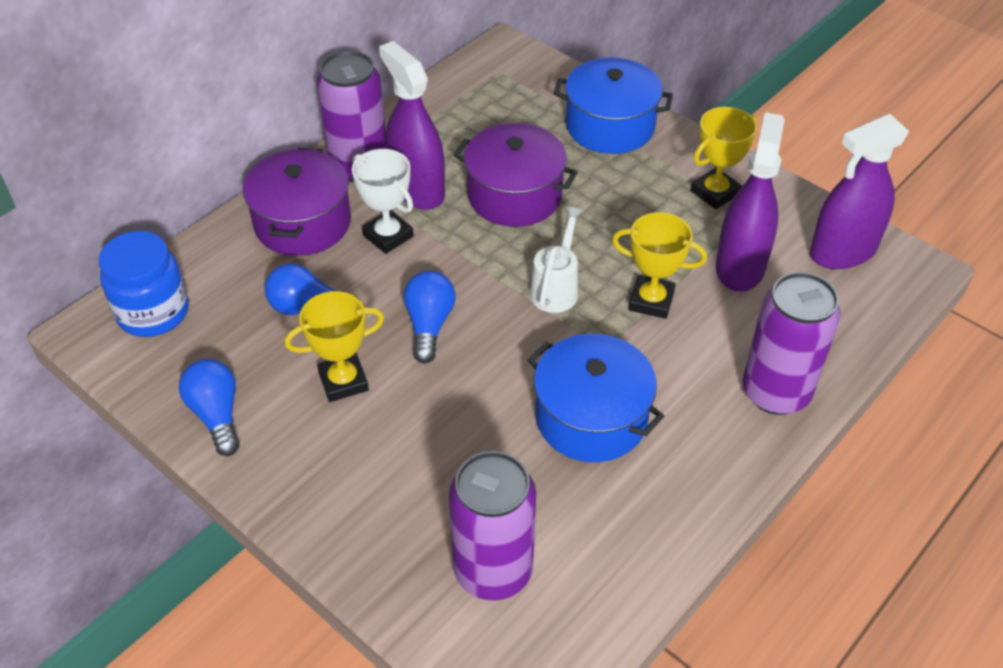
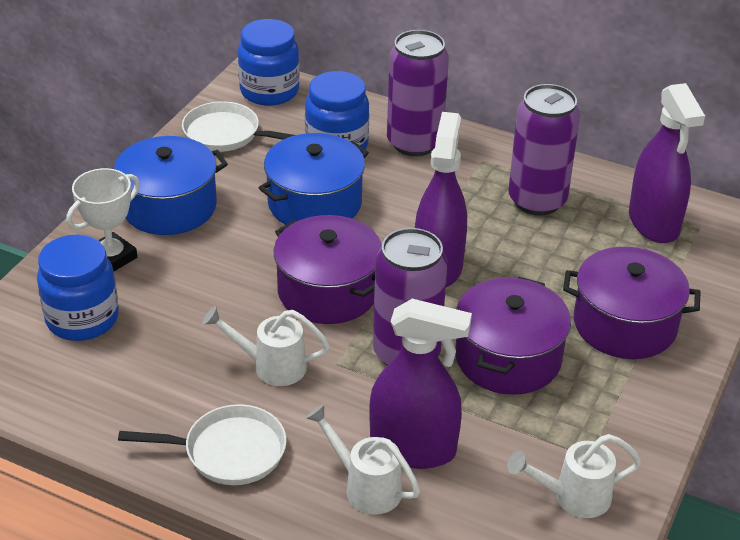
blue jar: 1 -> 3
blue light bulb: 3 -> 0
purple pot: 2 -> 3
white pan: 0 -> 2
white watering can: 1 -> 3
yellow trophy: 3 -> 0

